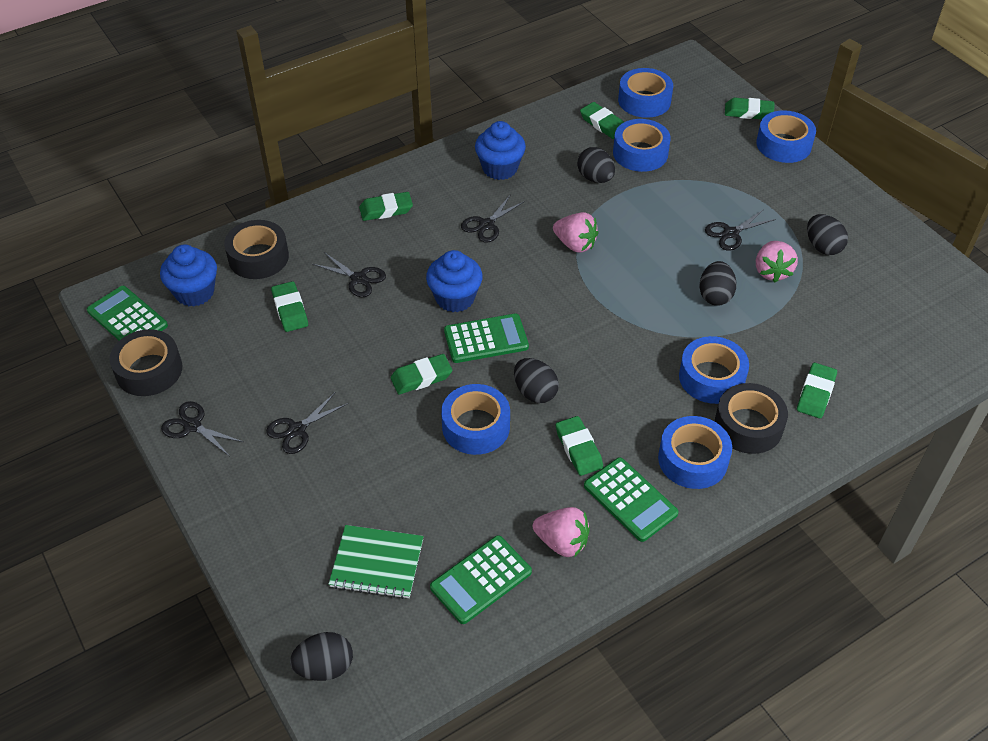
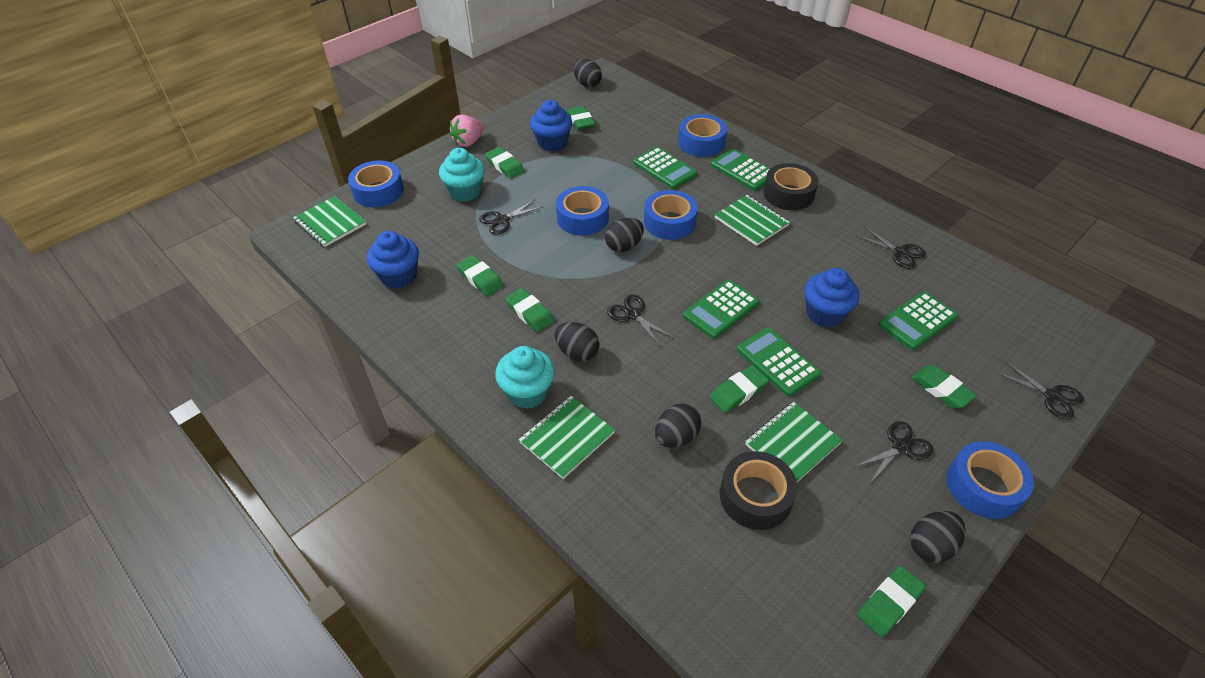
black tape: 3 -> 2
blue tape: 6 -> 5
green calculator: 4 -> 5
green notebook: 1 -> 4
pink strawberry: 3 -> 1
turquoise cupcake: 0 -> 2

